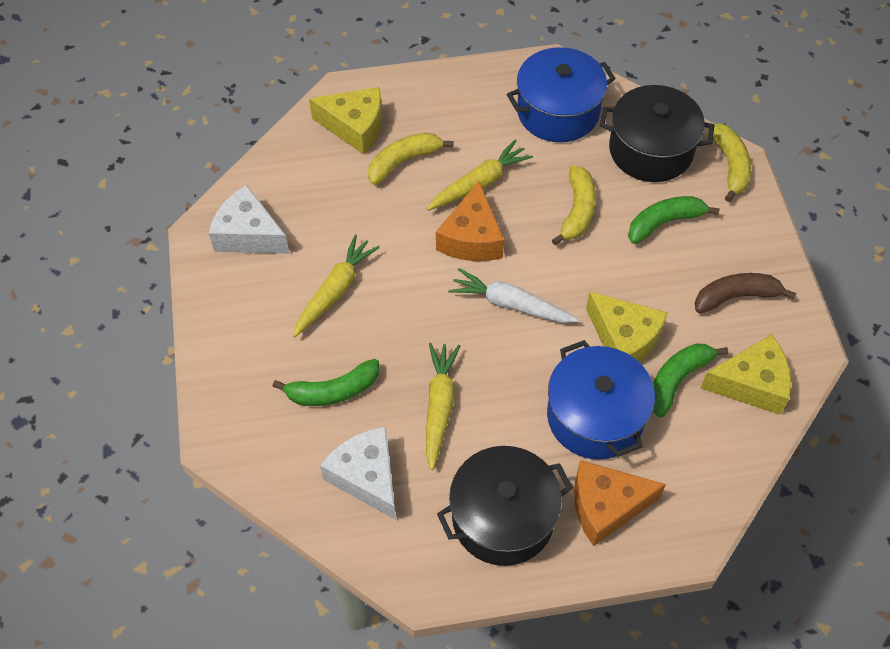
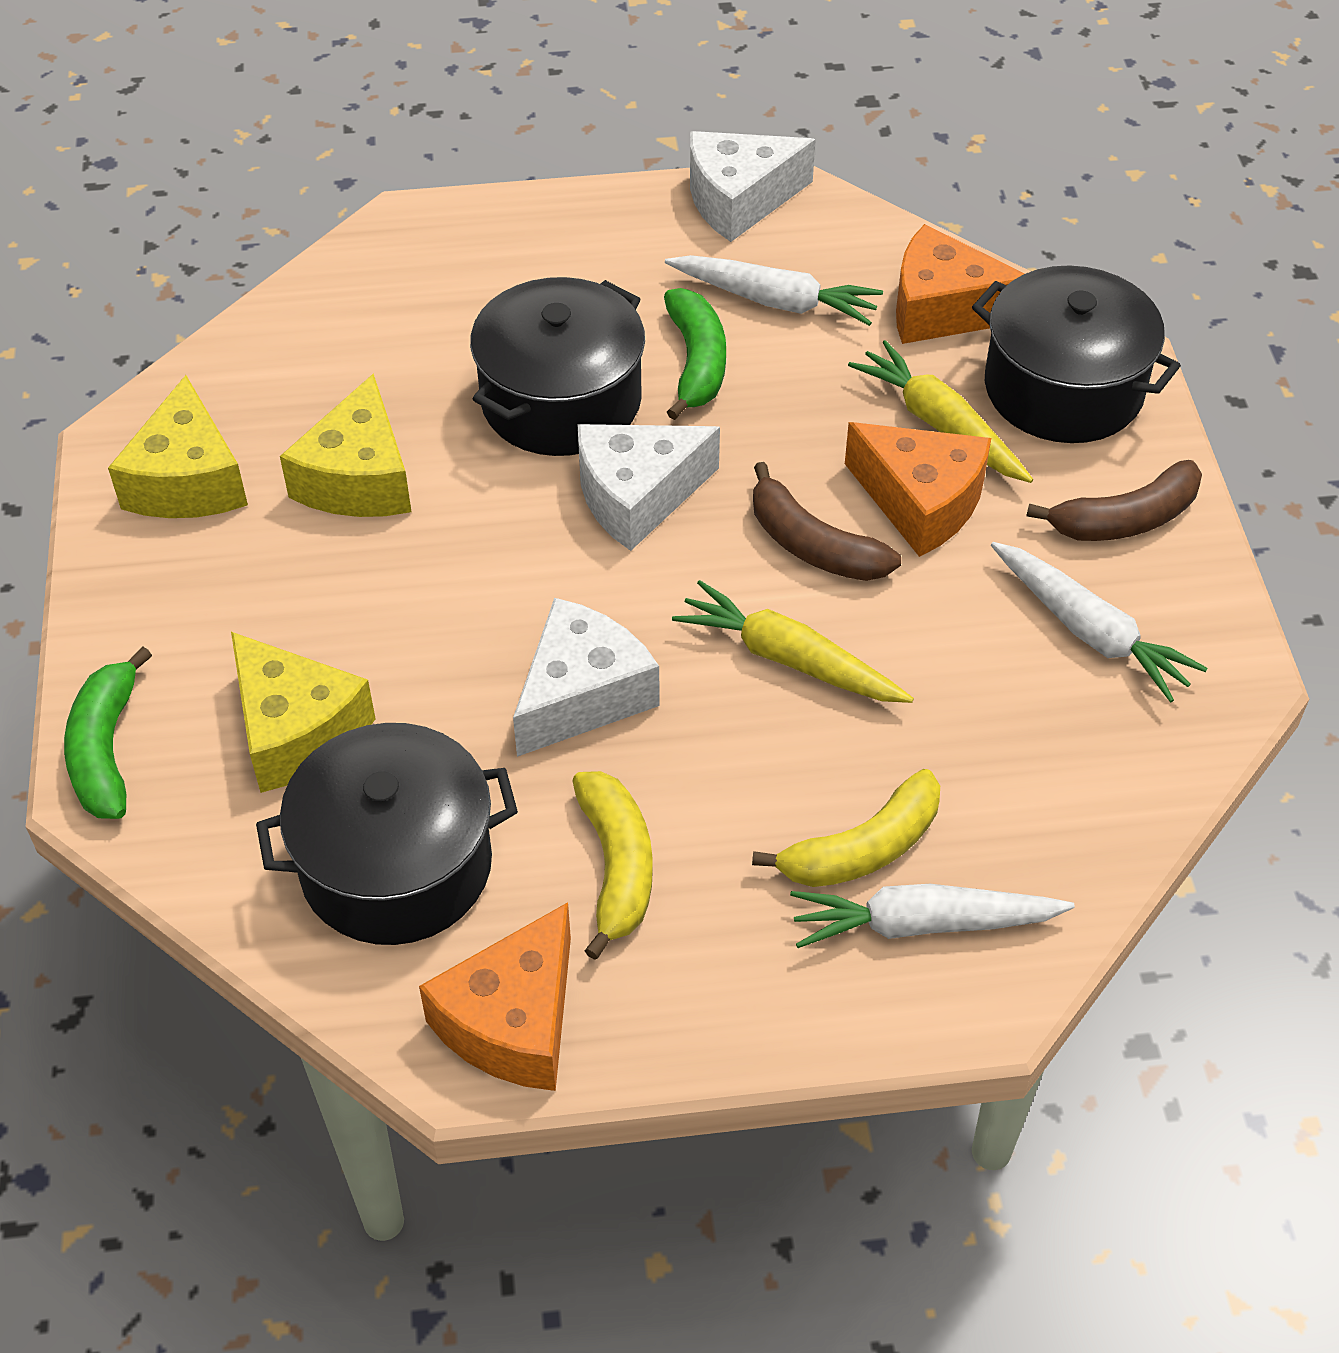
black pot: 2 -> 3
blue pot: 2 -> 0
brown banana: 1 -> 2
green banana: 3 -> 2
orange cheese: 2 -> 3
white carrot: 1 -> 3
white cheese: 2 -> 3
yellow banana: 3 -> 2
yellow carrot: 3 -> 2

